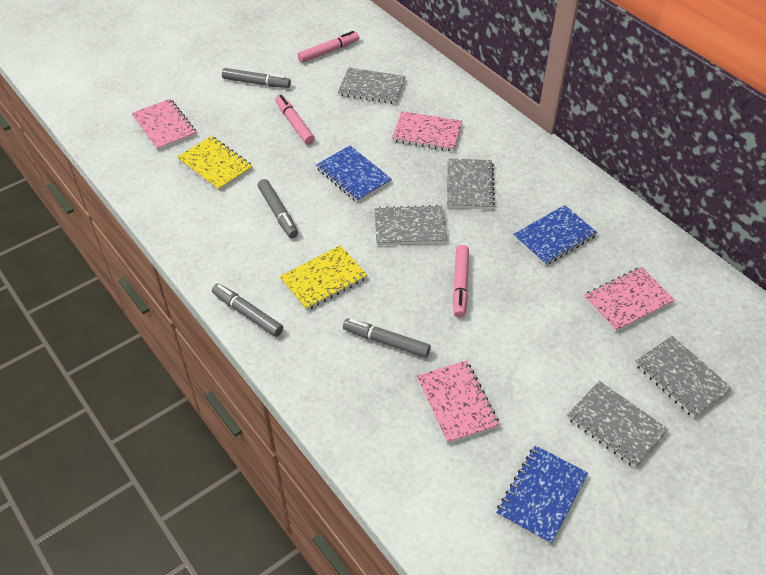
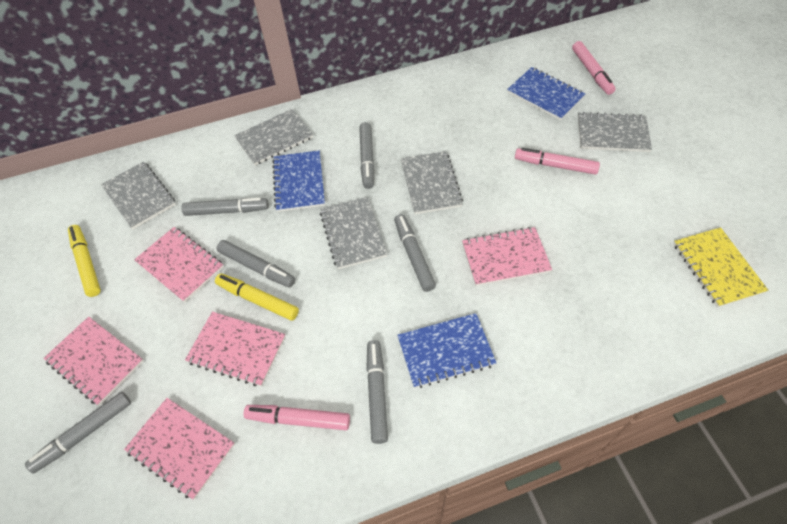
grey marker: 4 -> 6
pink notebook: 4 -> 5
yellow marker: 0 -> 2
yellow notebook: 2 -> 1

